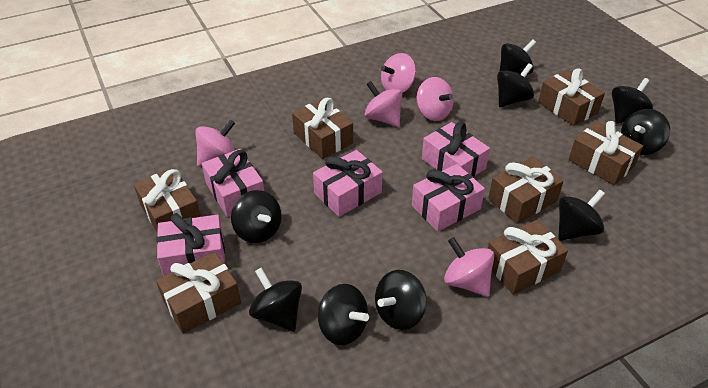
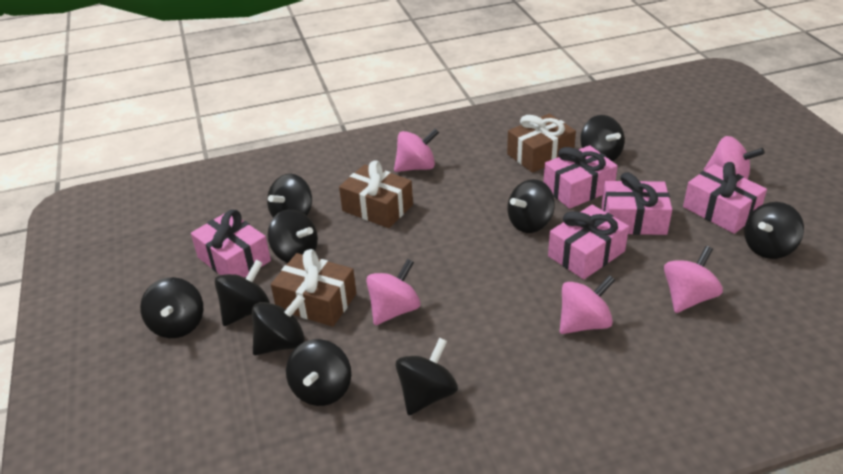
black spinning top: 9 -> 10
brown gift: 7 -> 3

